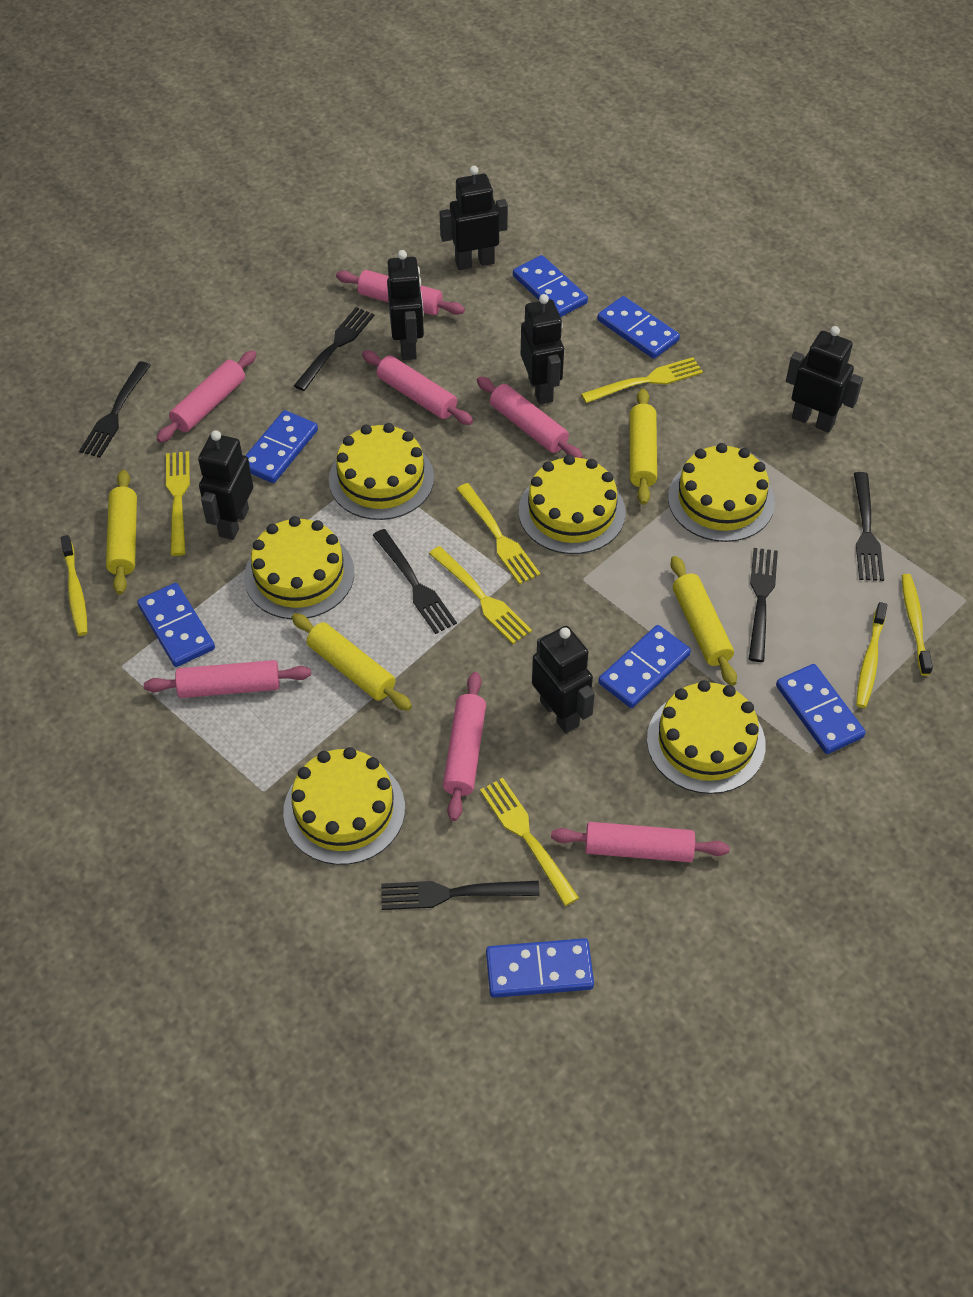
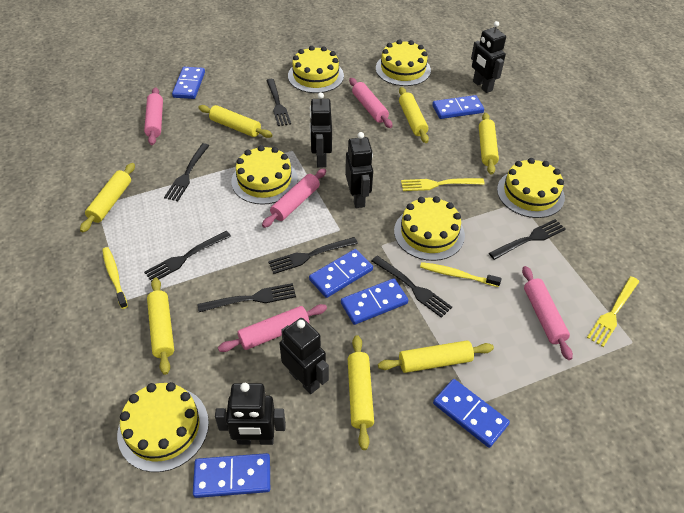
black fork: 6 -> 7
black robot: 6 -> 5
blue domino: 7 -> 6
pink rolling pin: 7 -> 5
yellow fork: 5 -> 2
yellow rolling pin: 4 -> 7
yellow toothbrush: 3 -> 2

